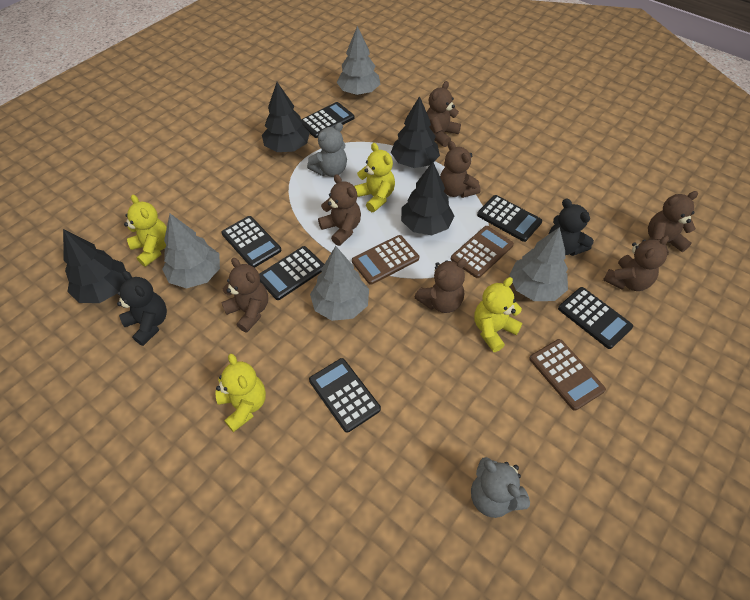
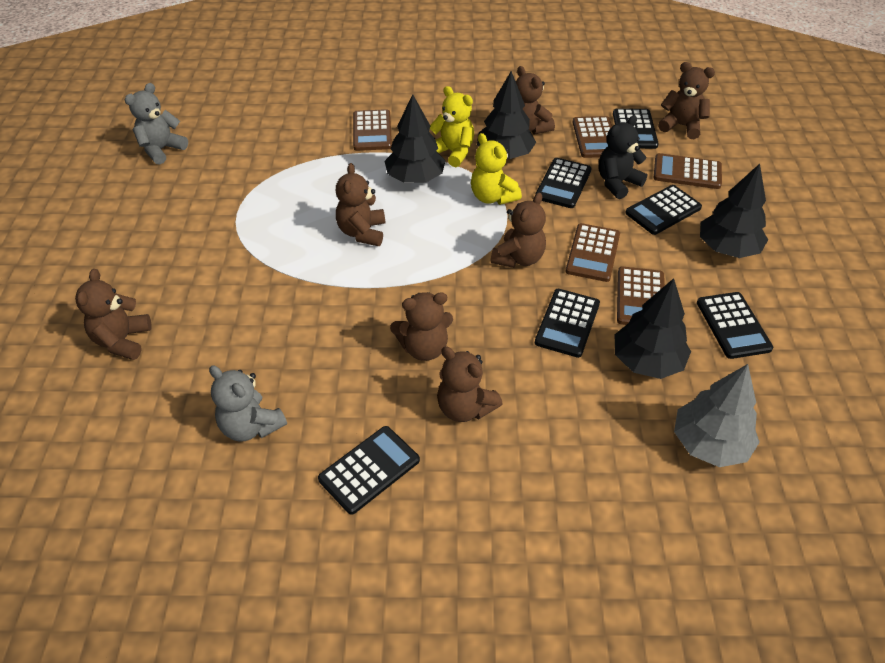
black teddy bear: 2 -> 1
brown calculator: 3 -> 5
grey tree: 4 -> 1
yellow teddy bear: 4 -> 2

